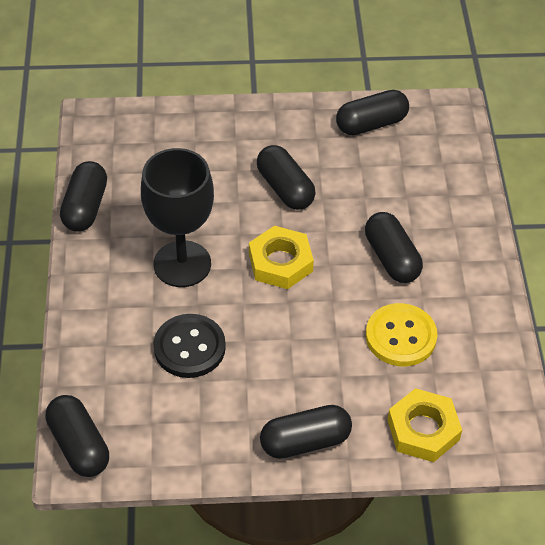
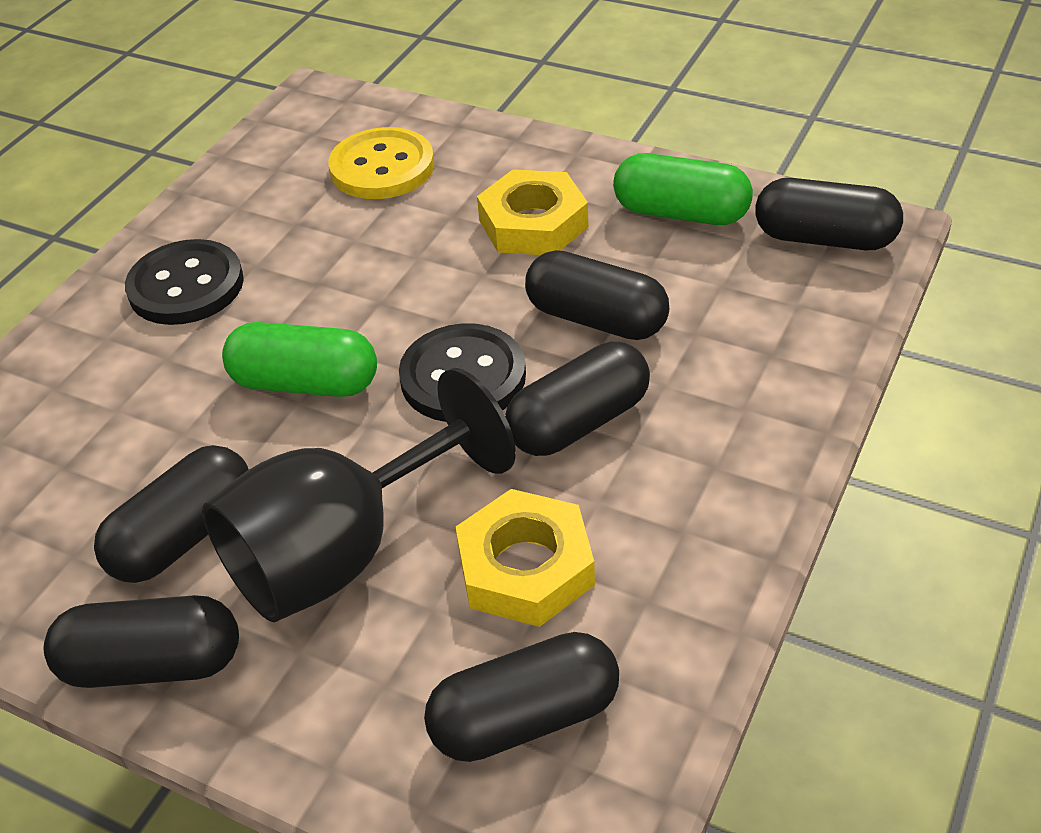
black button: 1 -> 2
green capsule: 0 -> 2

